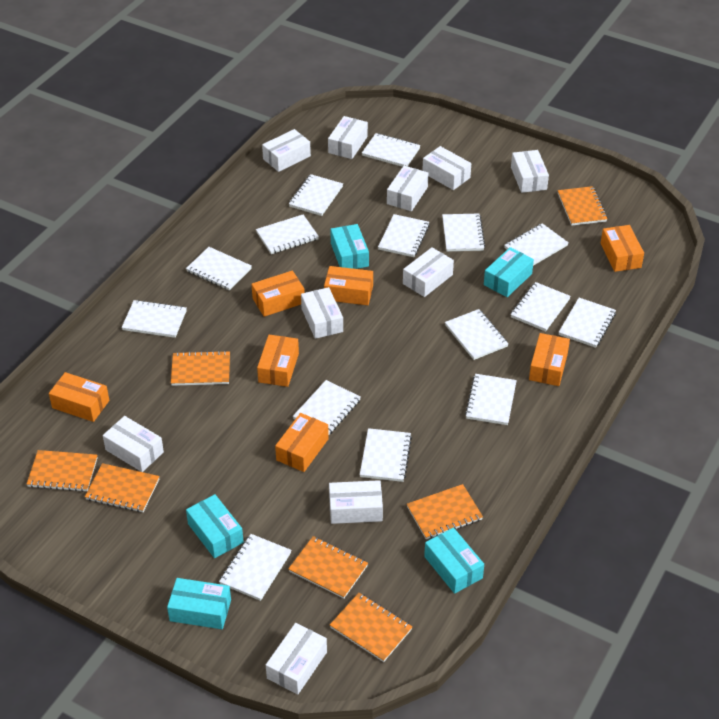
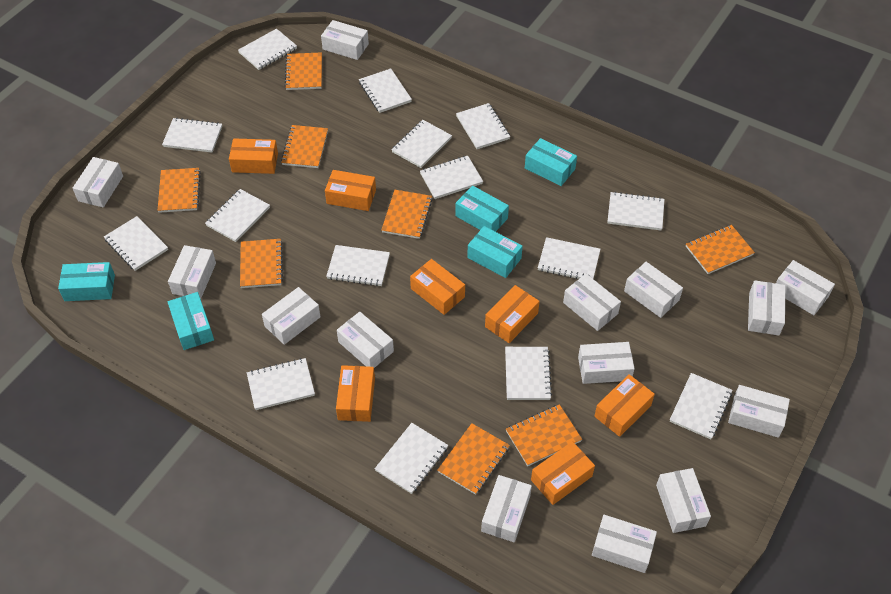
orange notebook: 7 -> 8
white box: 10 -> 14

